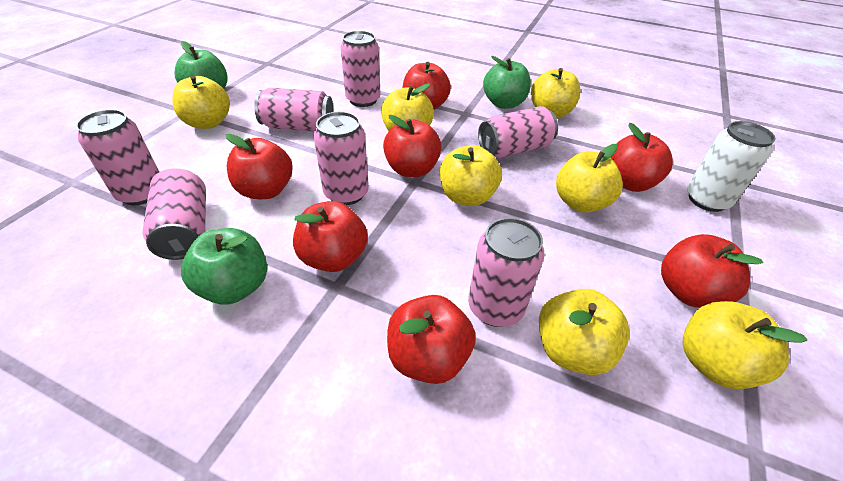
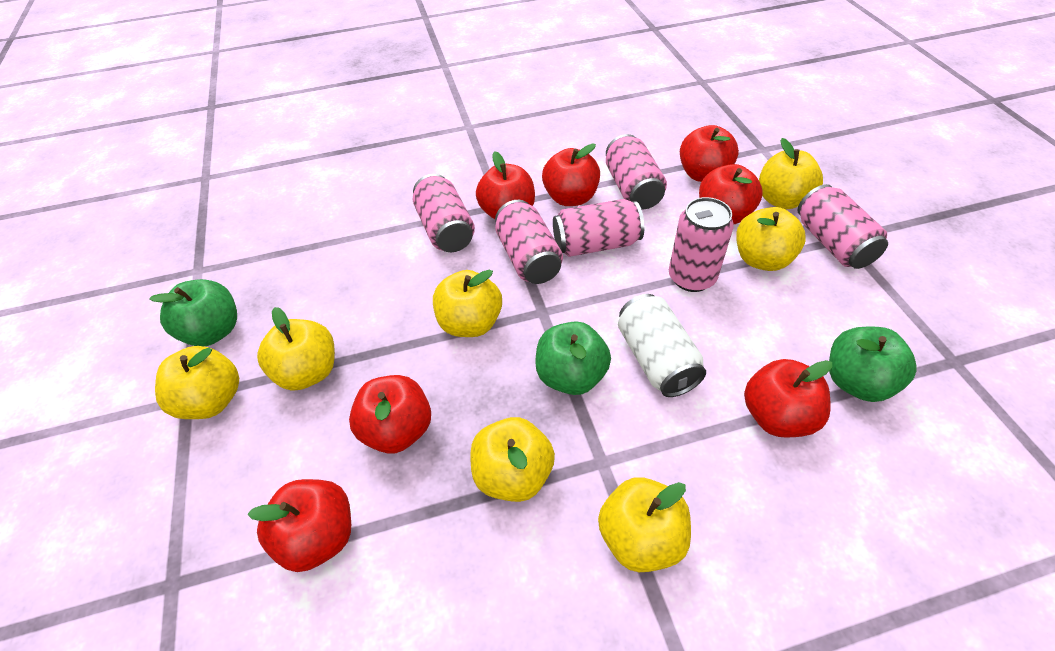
pink can: 7 -> 6

